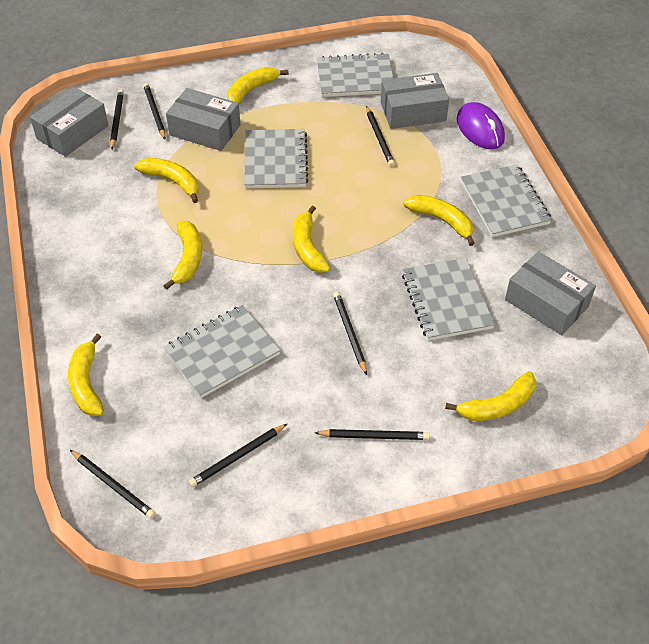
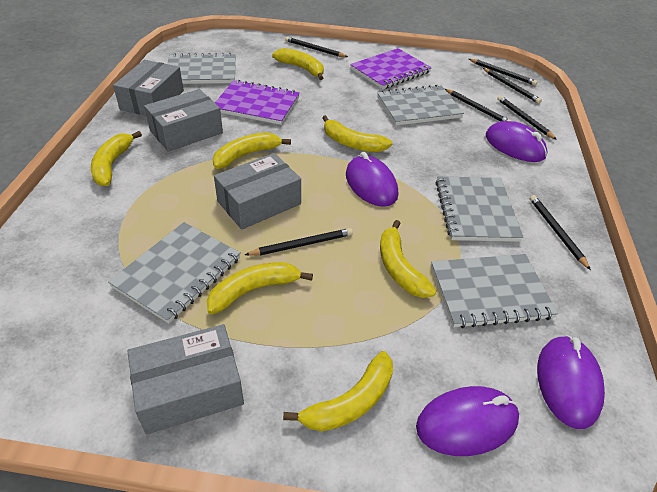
purple mouse: 1 -> 4
purple notebook: 0 -> 2

